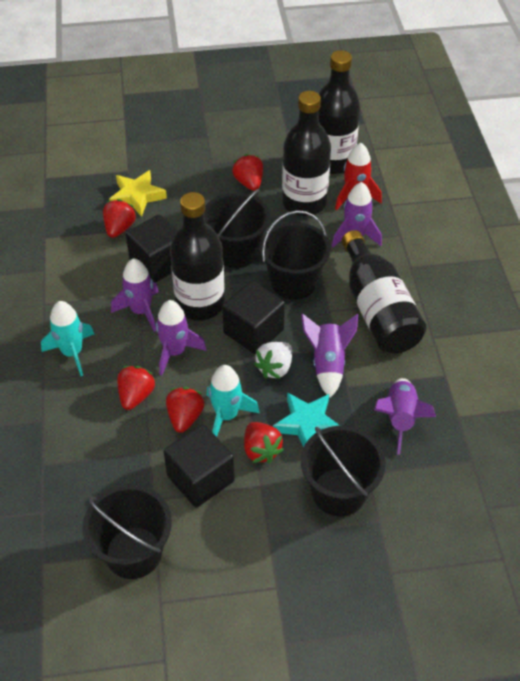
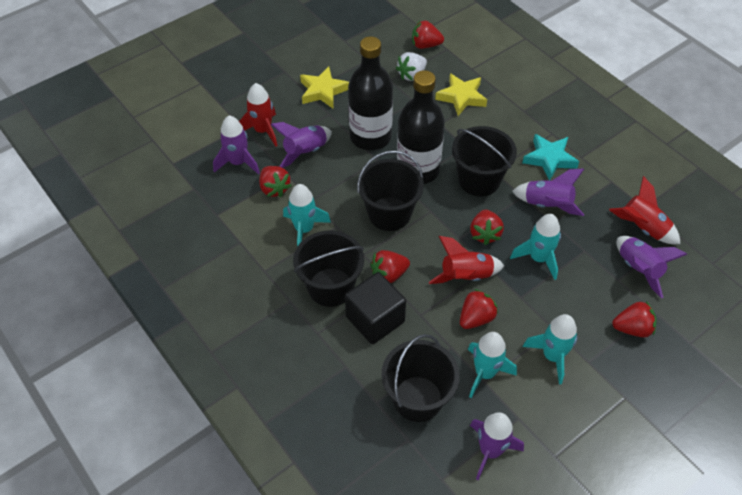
black bottle: 4 -> 2
black cube: 3 -> 1
red rocket: 1 -> 3
red strawberry: 5 -> 6
turquoise rocket: 2 -> 4
yellow star: 1 -> 2

